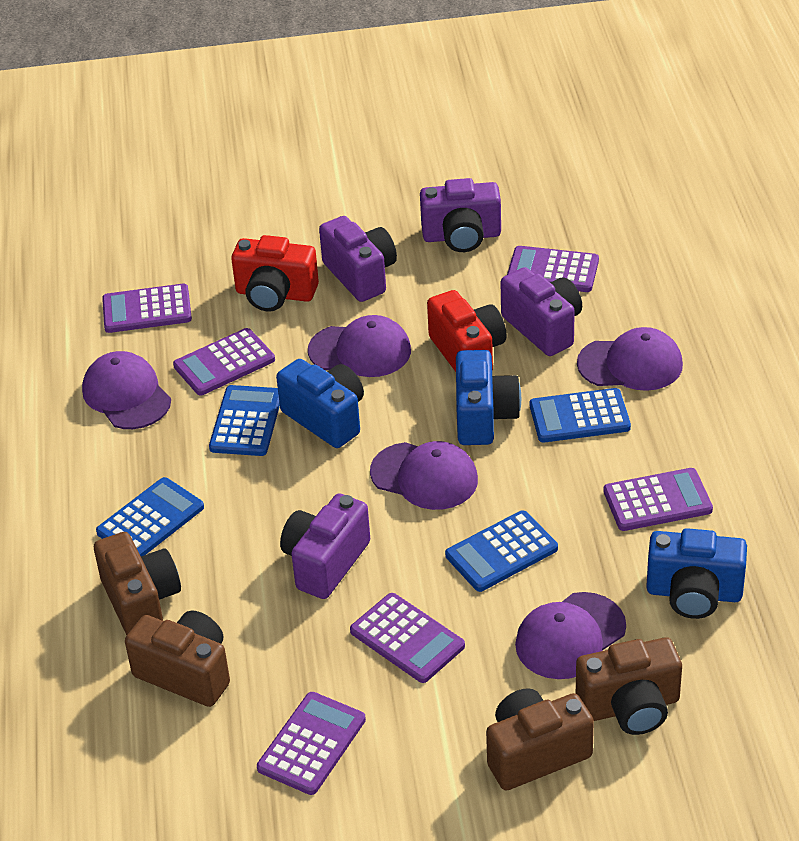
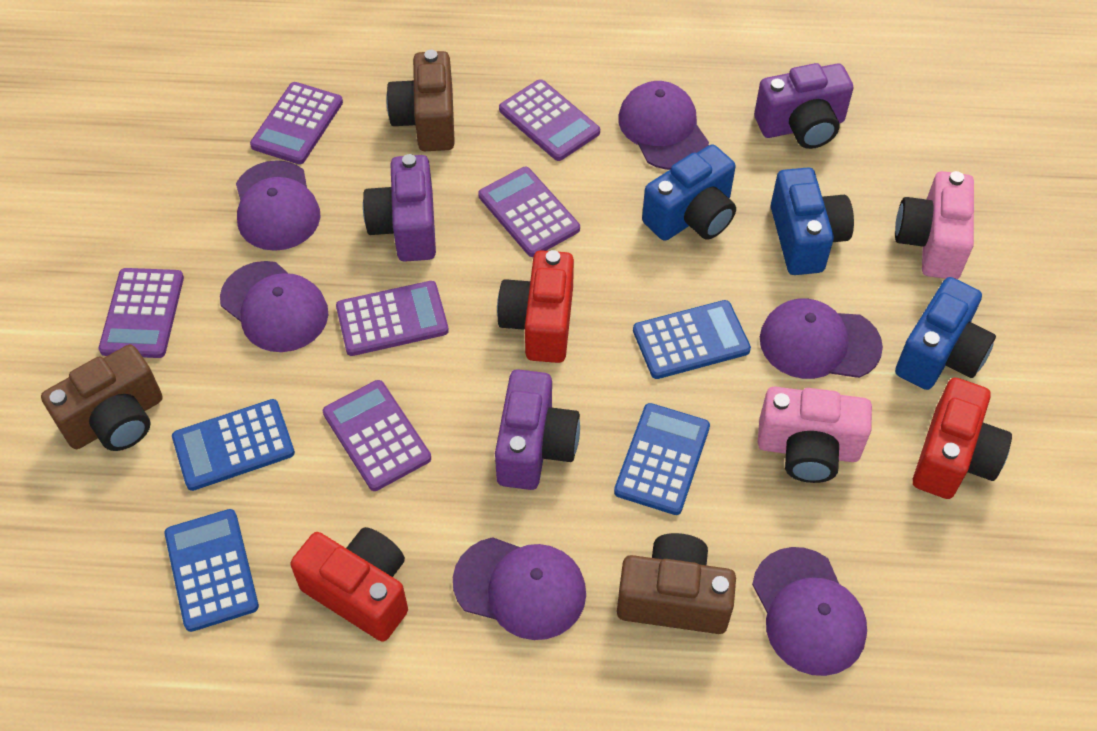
brown camera: 4 -> 3
pink camera: 0 -> 2
purple camera: 4 -> 3
purple cap: 5 -> 6
red camera: 2 -> 3

